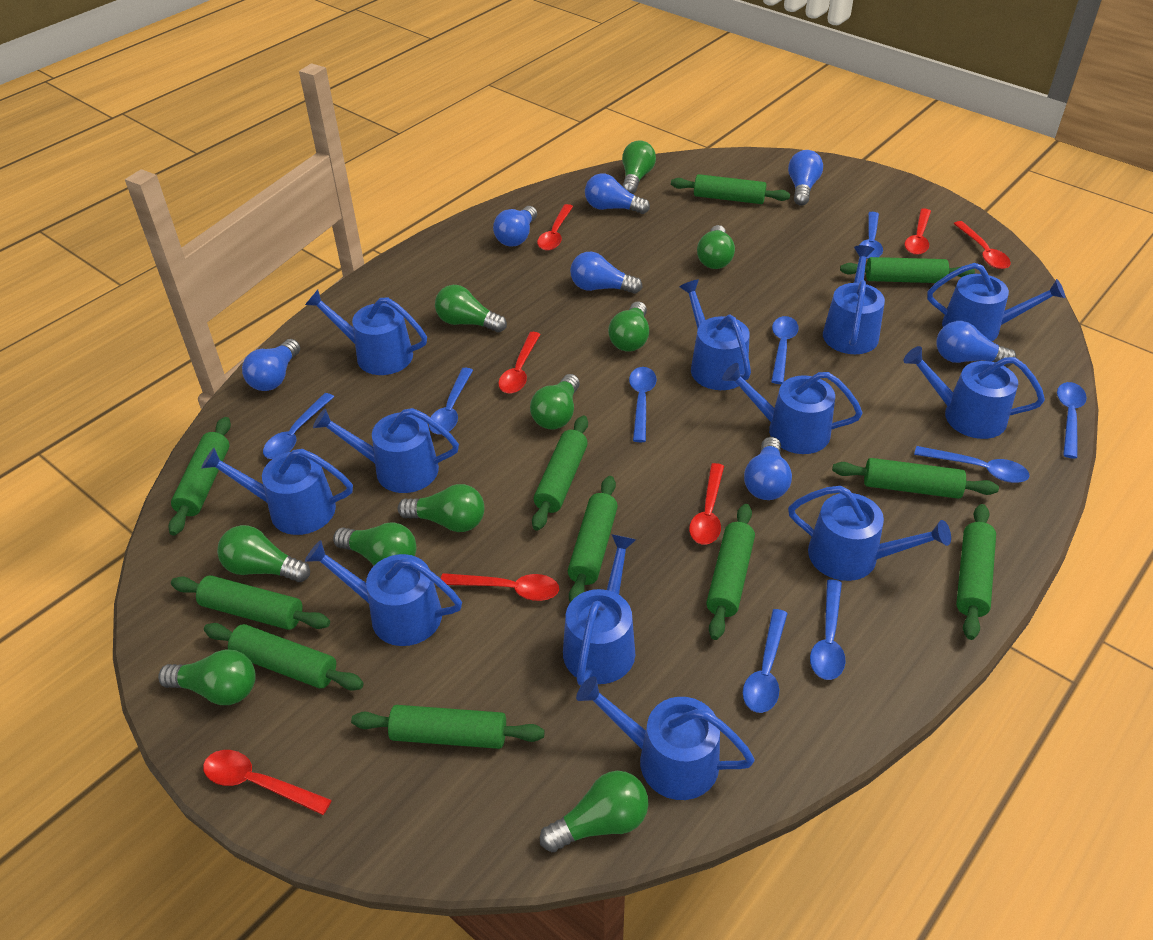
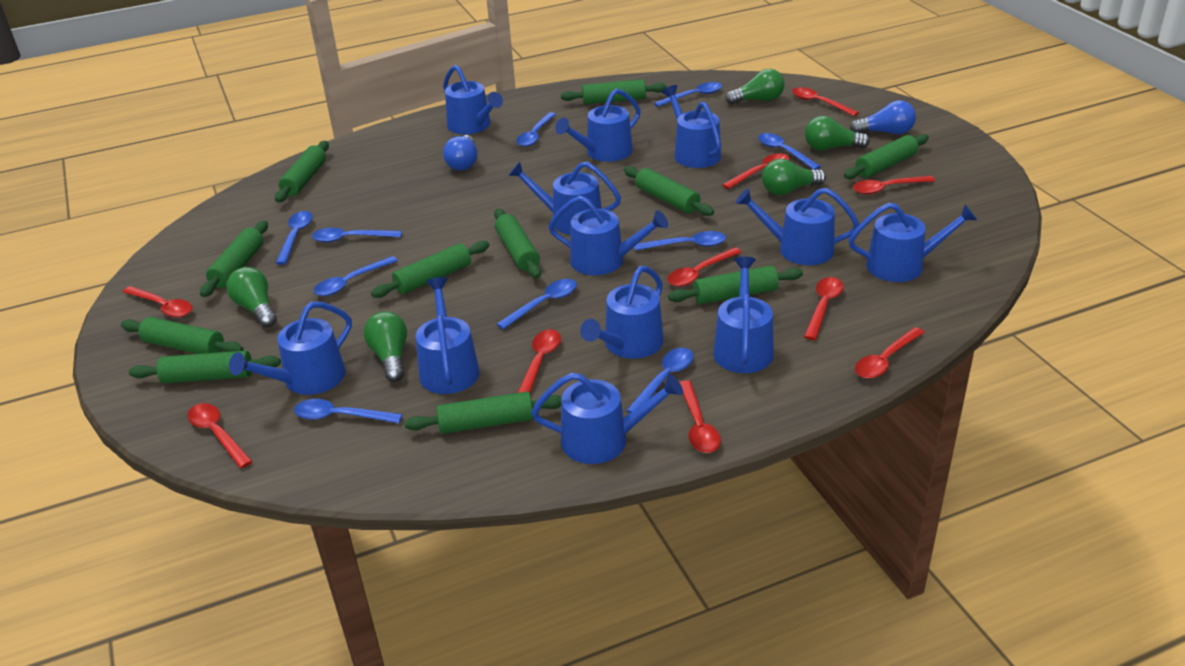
blue light bulb: 7 -> 2
blue spoon: 9 -> 10
green light bulb: 10 -> 5
red spoon: 7 -> 10

